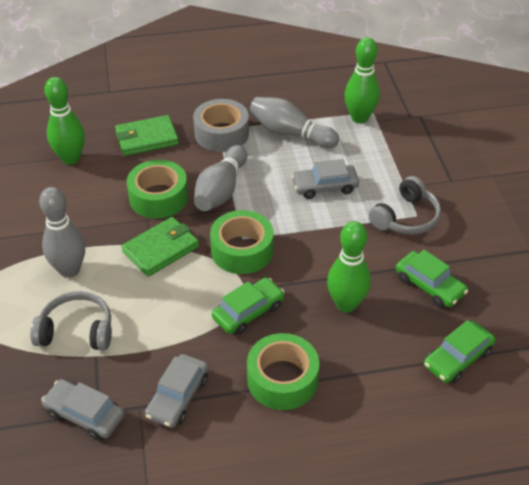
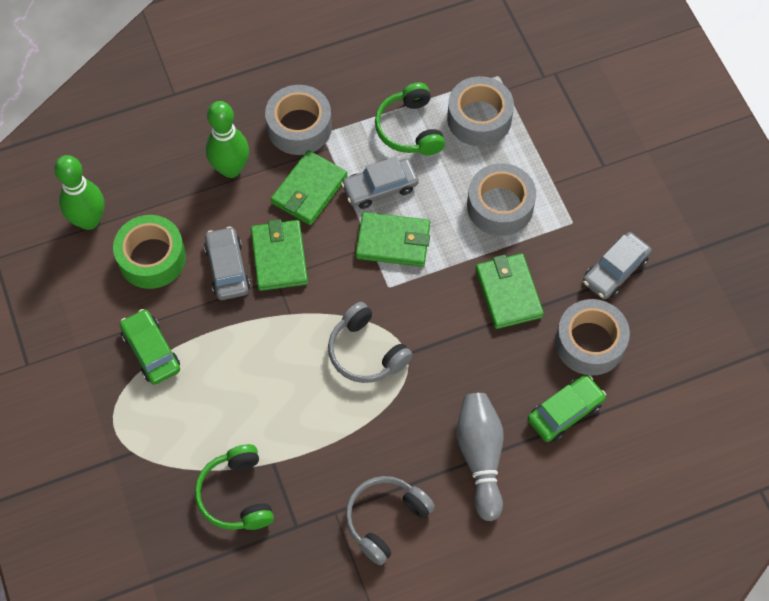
green bowling pin: 3 -> 2
green car: 3 -> 2
green headphones: 0 -> 2
green tape: 3 -> 1
green wallet: 2 -> 4
grey bowling pin: 3 -> 1
grey tape: 1 -> 4

